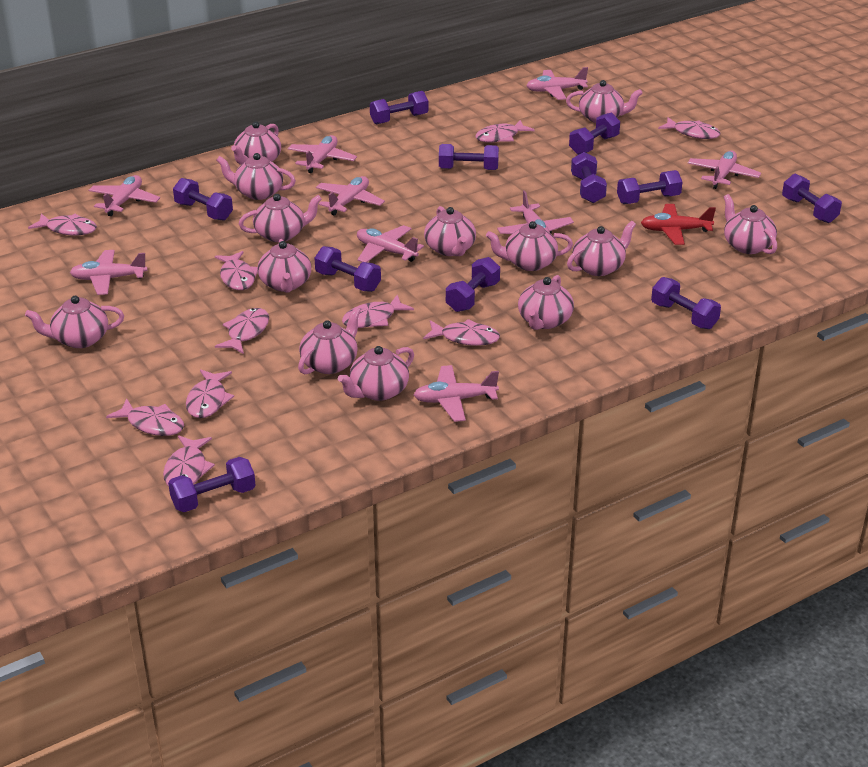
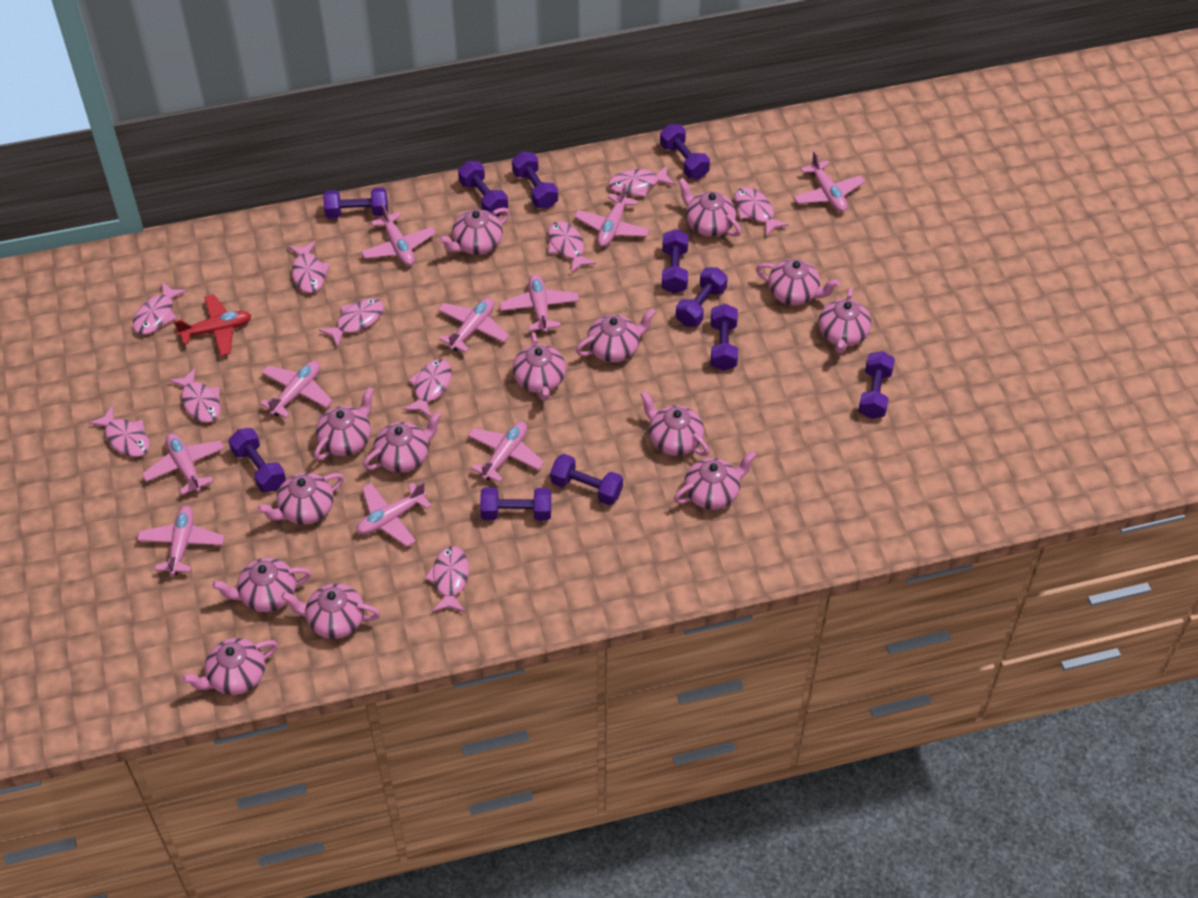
pink plane: 9 -> 10
pink teapot: 13 -> 14

